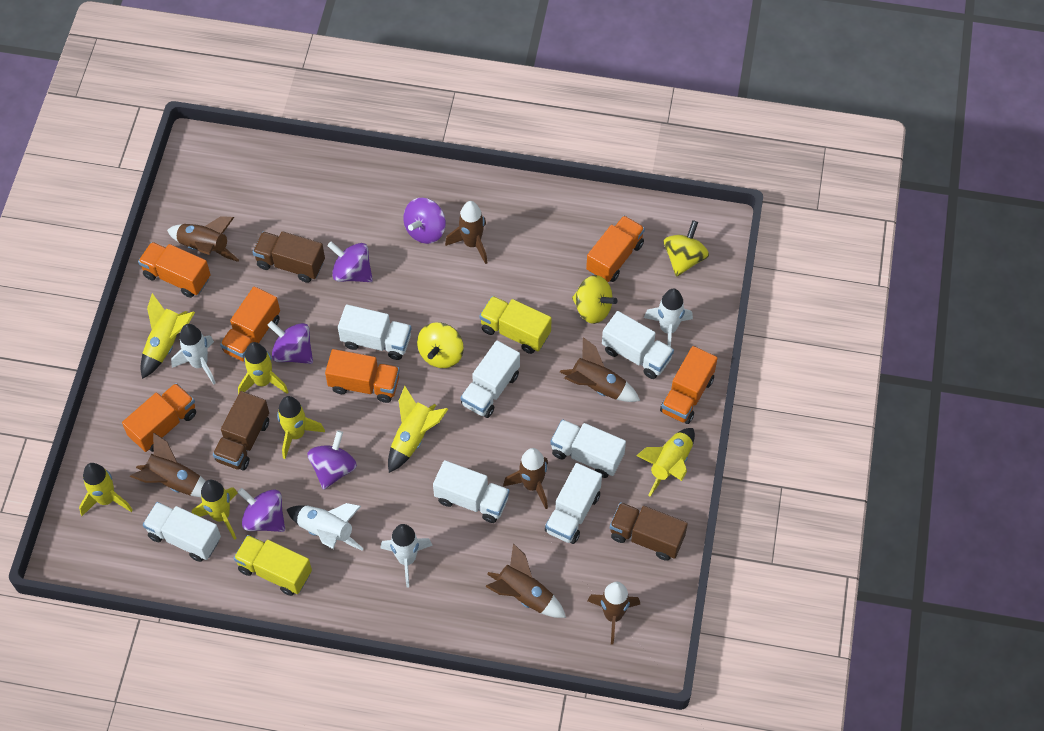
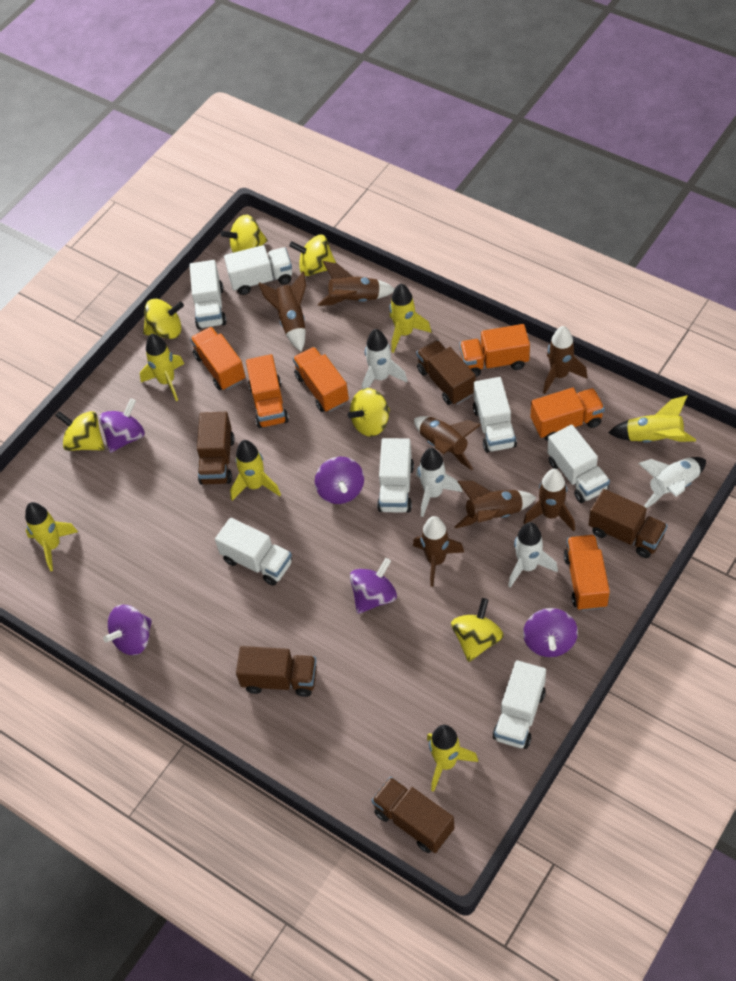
brown truck: 3 -> 5
yellow rocket: 7 -> 6
yellow spinning top: 3 -> 6
yellow truck: 2 -> 0

